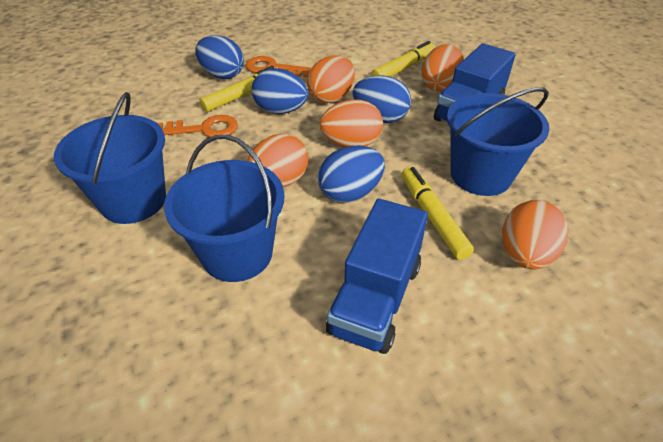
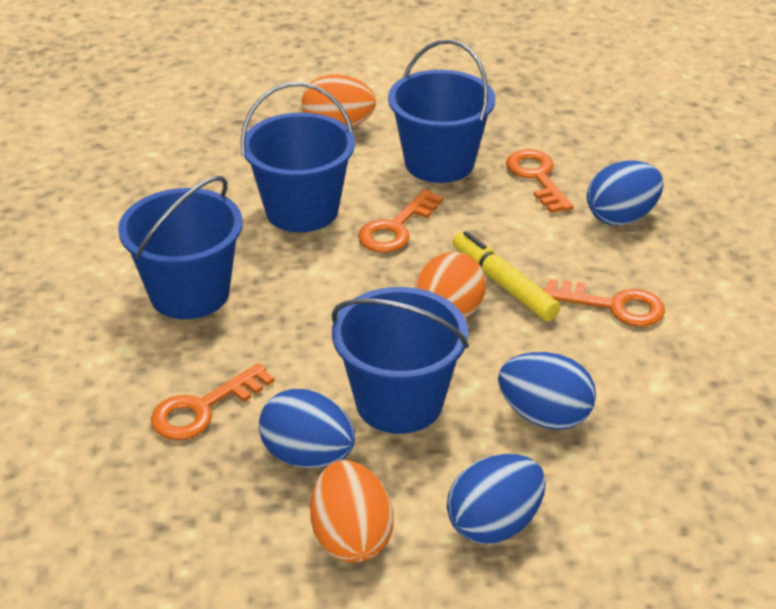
blue bucket: 3 -> 4
blue truck: 2 -> 0
orange egg: 5 -> 3
orange key: 2 -> 4
yellow marker: 3 -> 1

